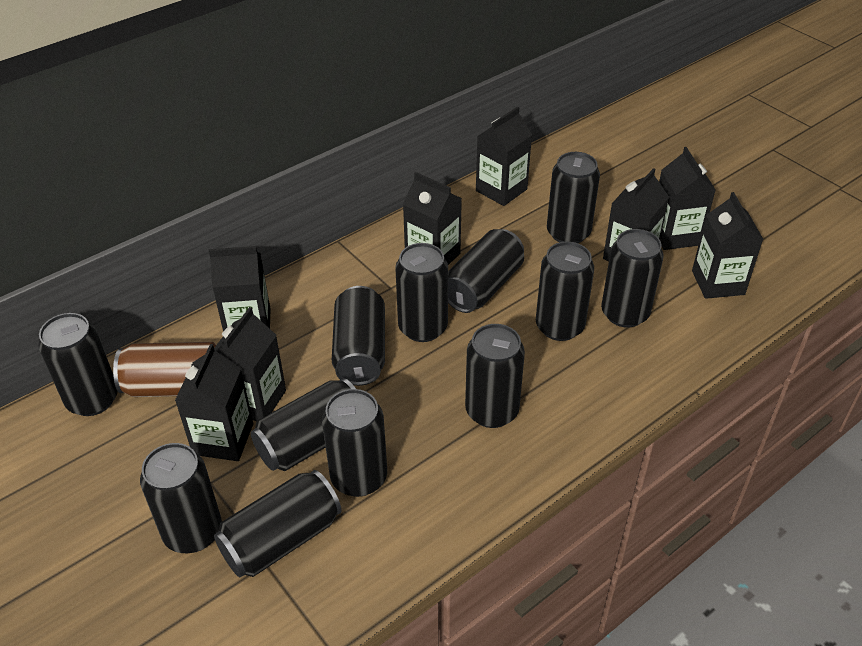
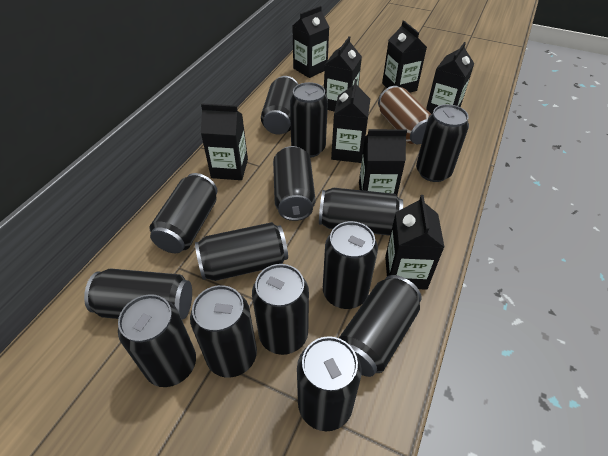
black can: 12 -> 14

